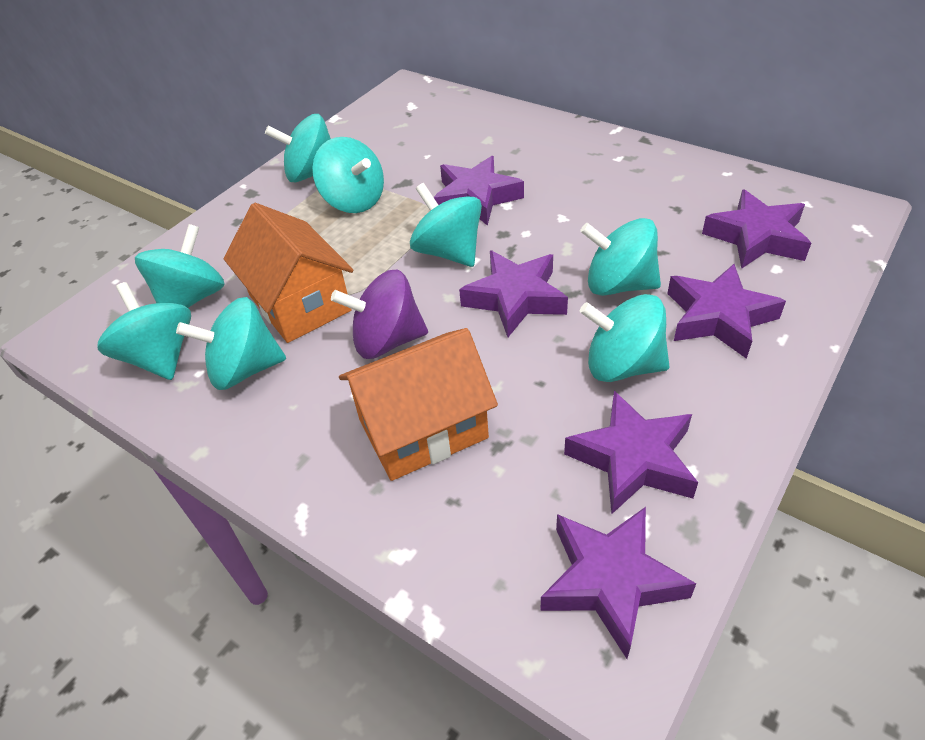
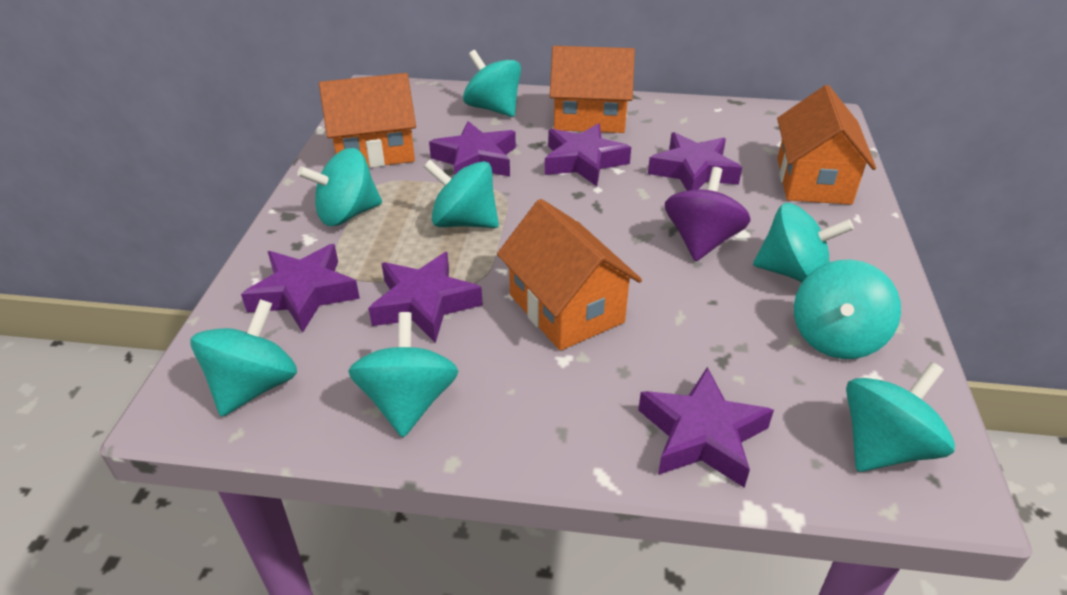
orange house: 2 -> 4

